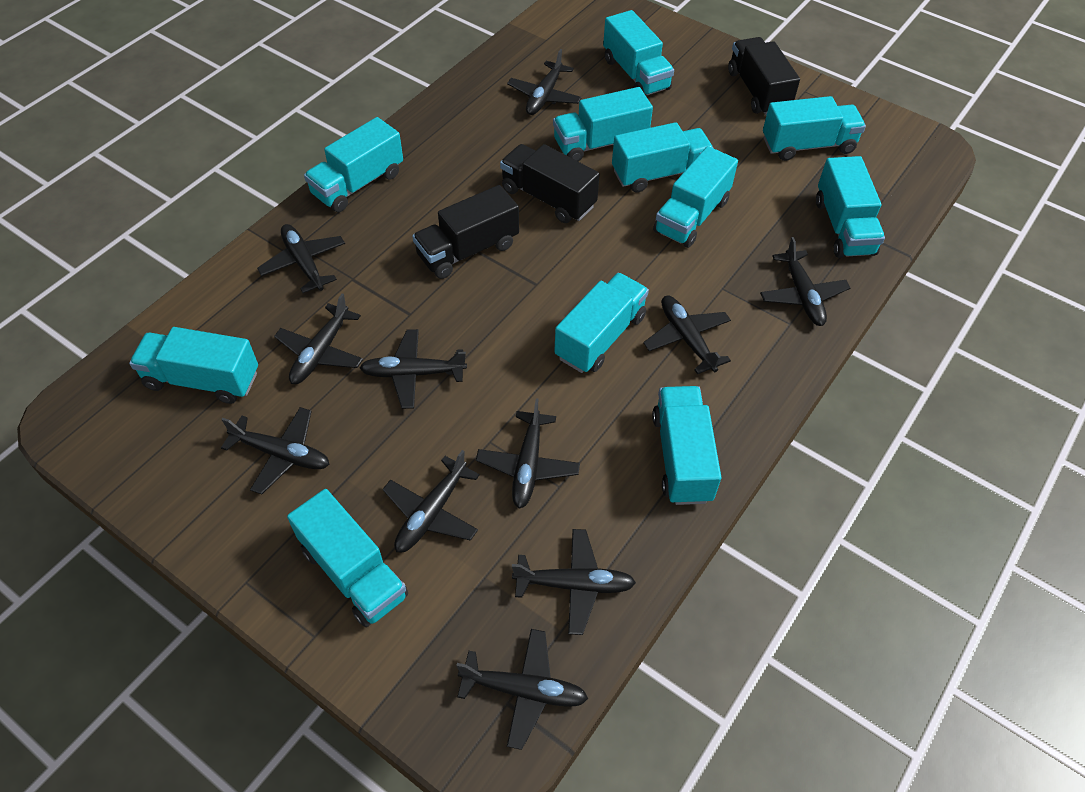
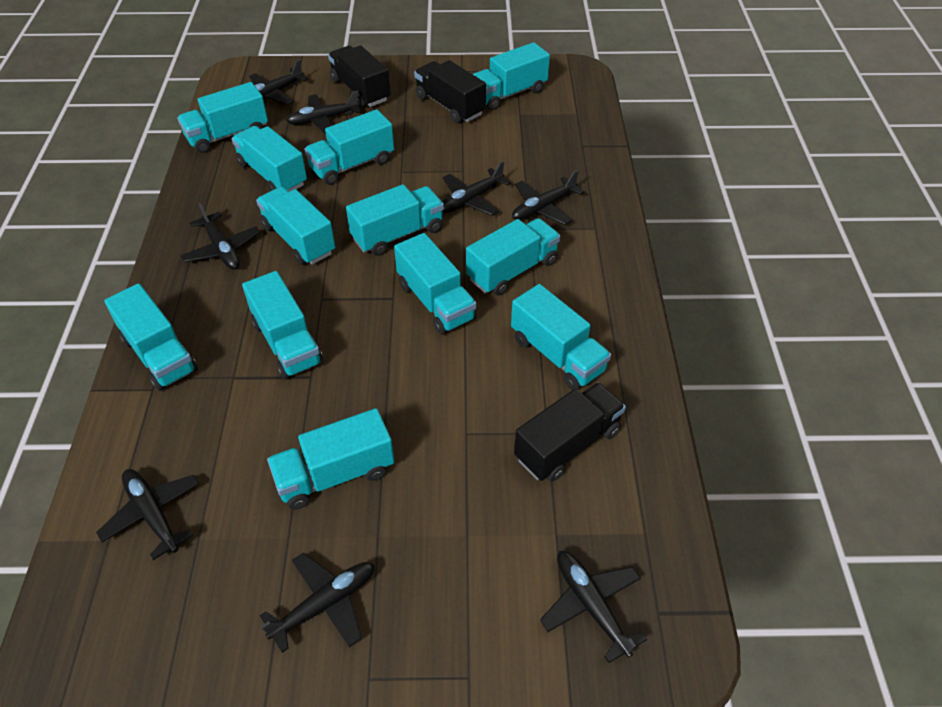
black plane: 11 -> 8
turquoise truck: 11 -> 12

